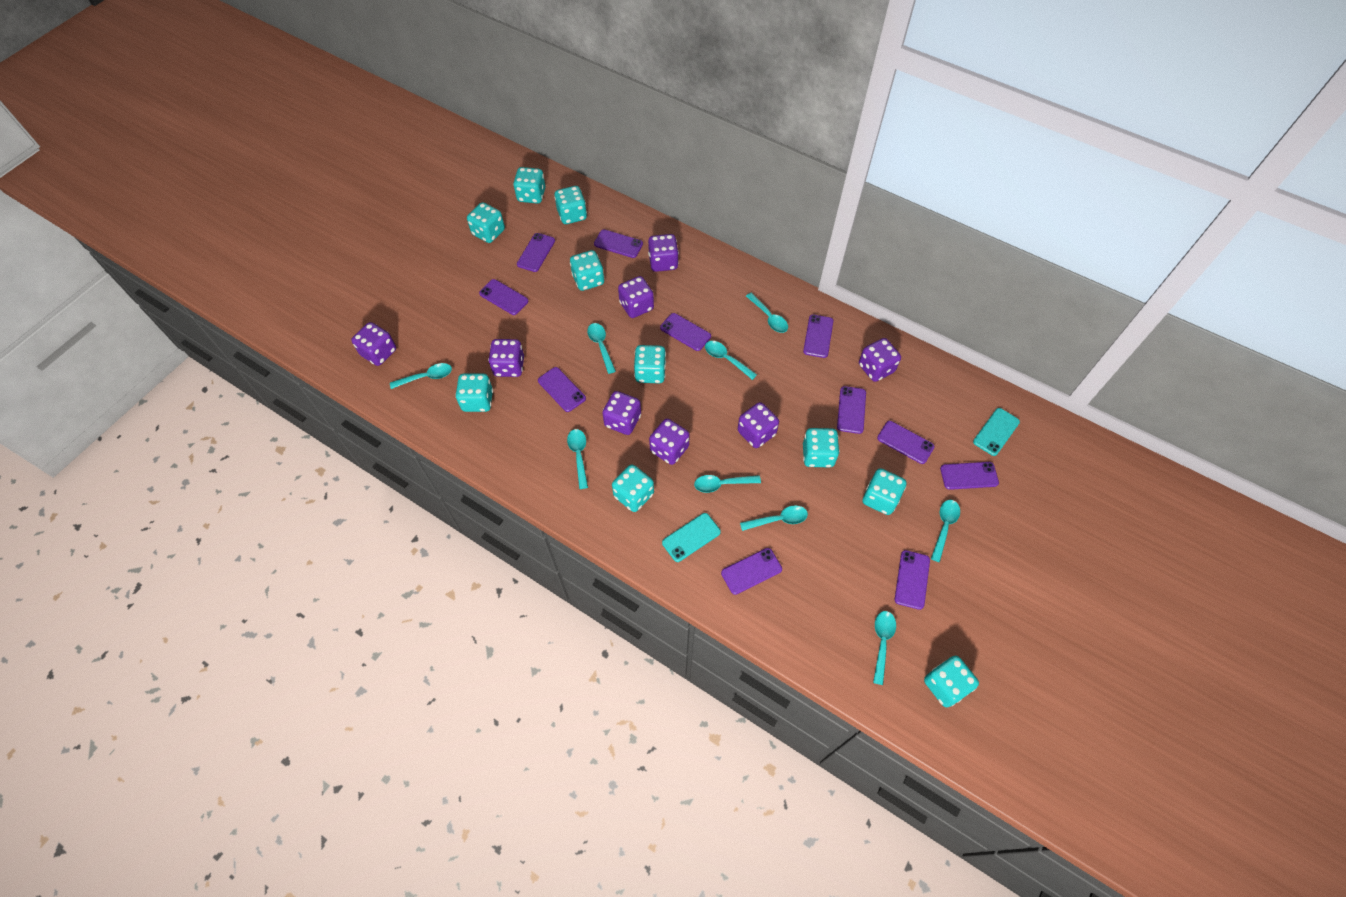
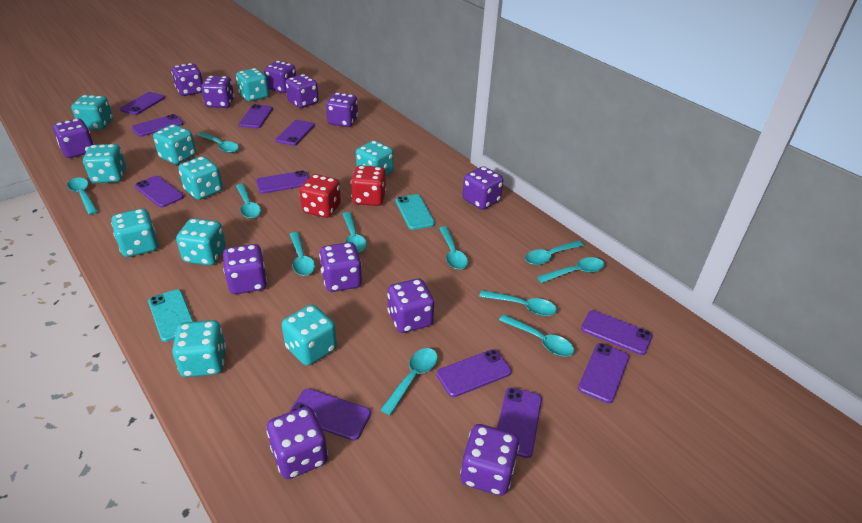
purple dice: 8 -> 12
red dice: 0 -> 2
turquoise spoon: 9 -> 11

